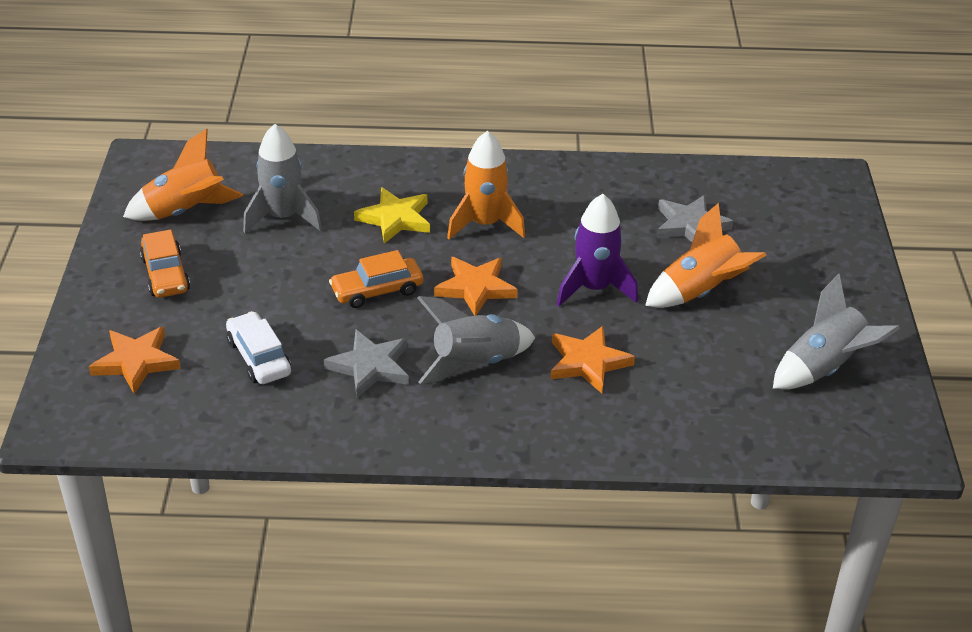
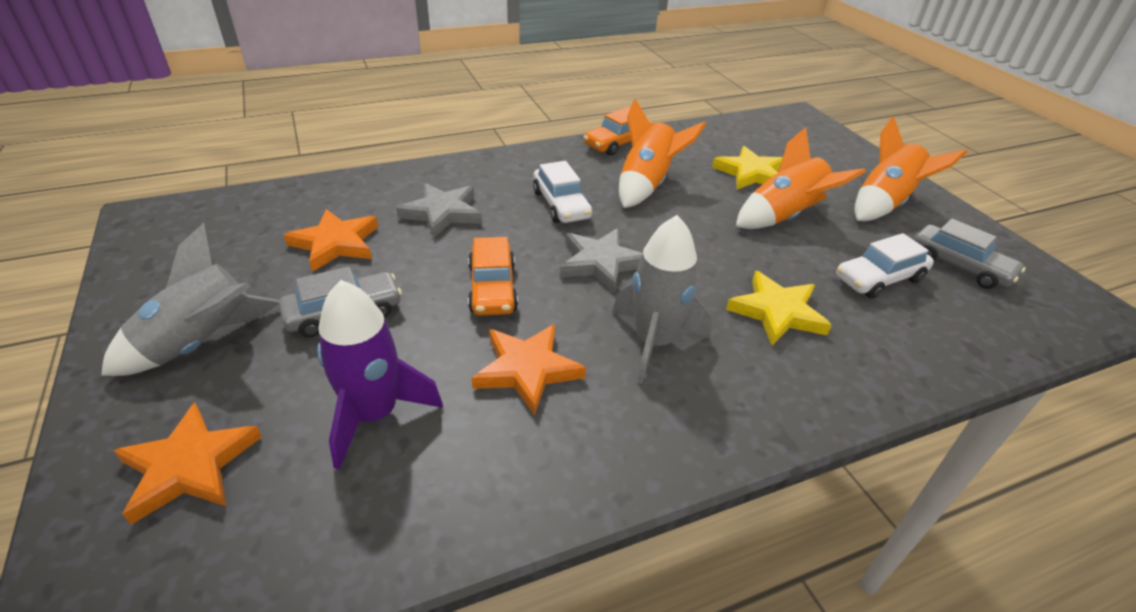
grey car: 0 -> 2
grey rocket: 3 -> 2
white car: 1 -> 2
yellow star: 1 -> 2

